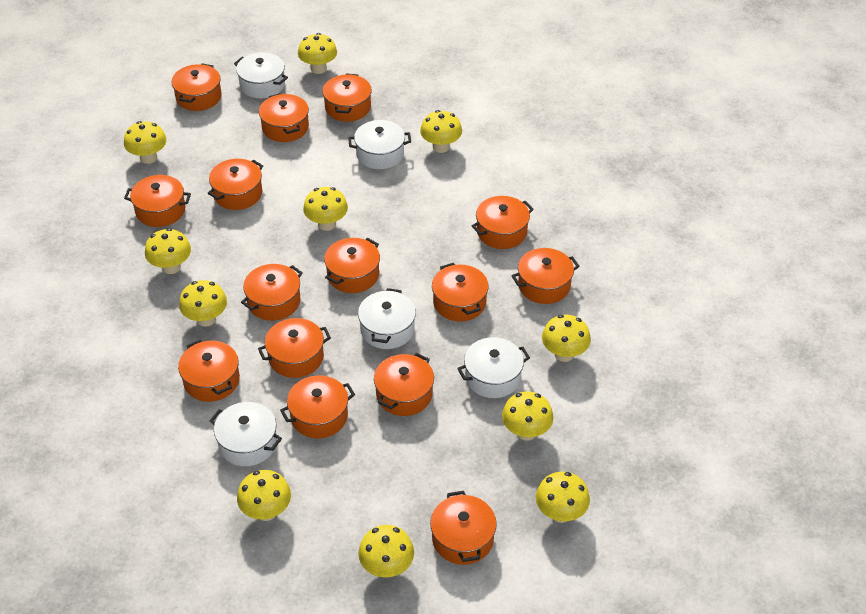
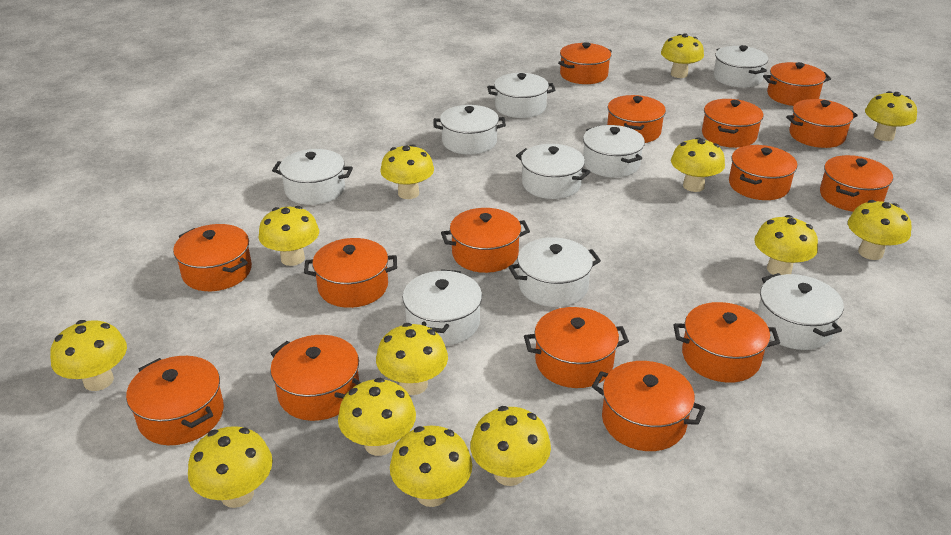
white pot: 5 -> 9
yellow mushroom: 11 -> 13

